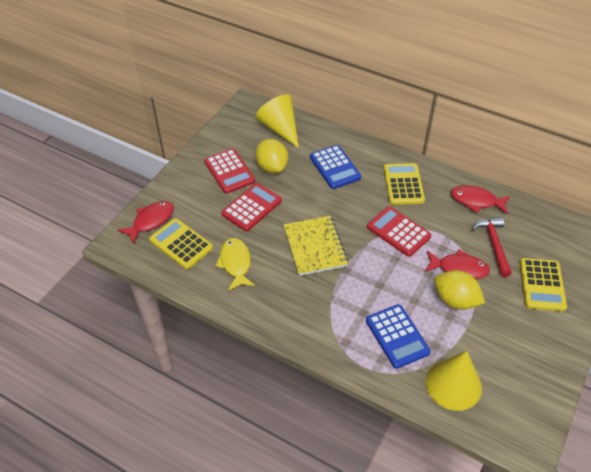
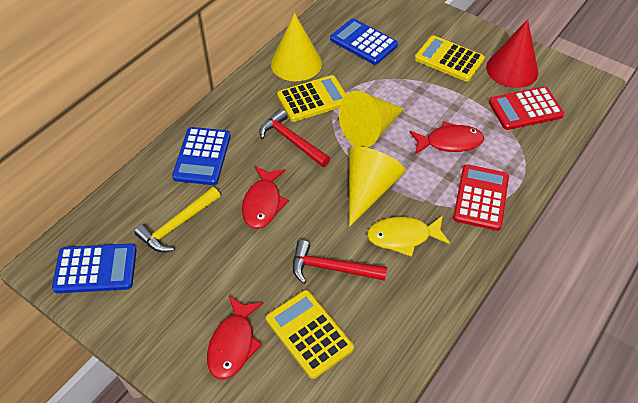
blue calculator: 2 -> 3
red calculator: 3 -> 2
red cone: 0 -> 1
red hammer: 1 -> 2
yellow cone: 2 -> 3
yellow hammer: 0 -> 1
yellow lemon: 2 -> 0
yellow notebook: 1 -> 0

